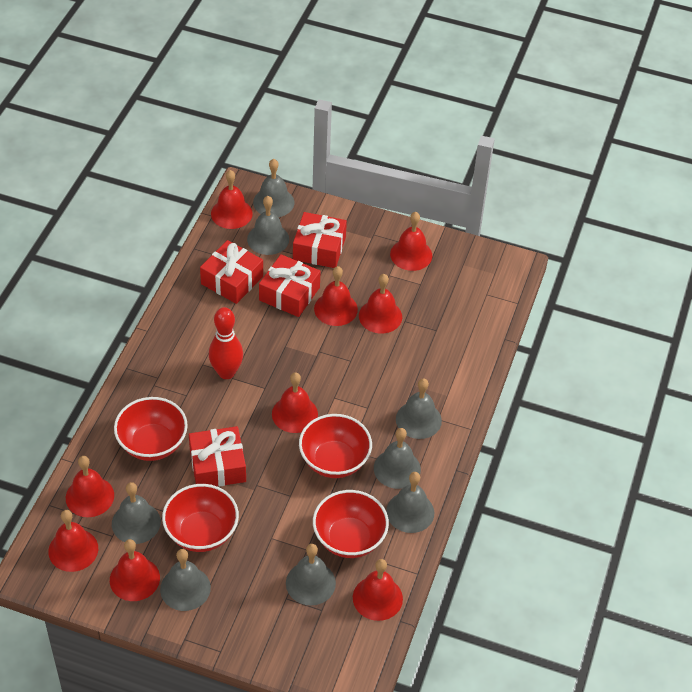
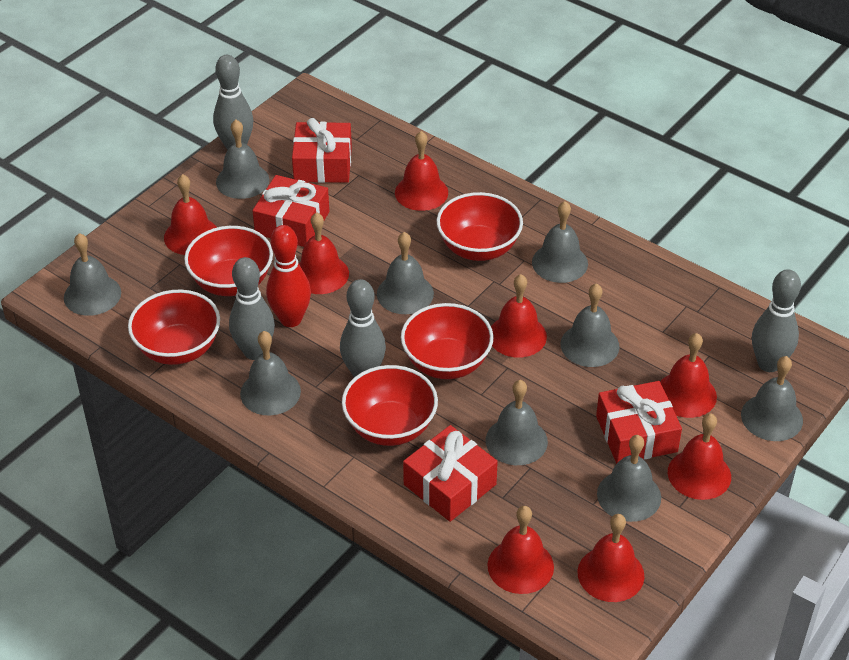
grey bell: 8 -> 9
grey bowling pin: 0 -> 4
red bell: 9 -> 8
red bowl: 4 -> 5

